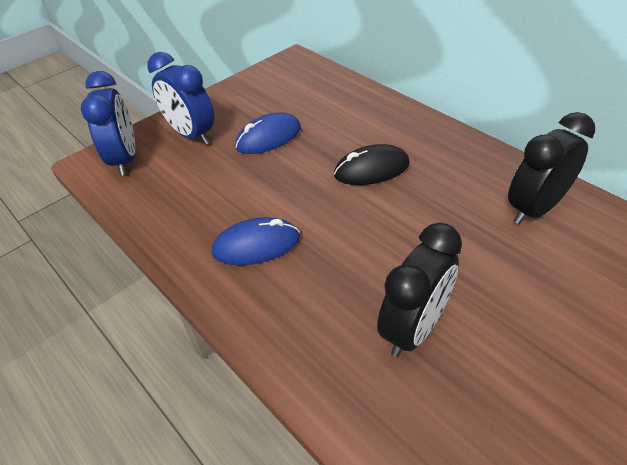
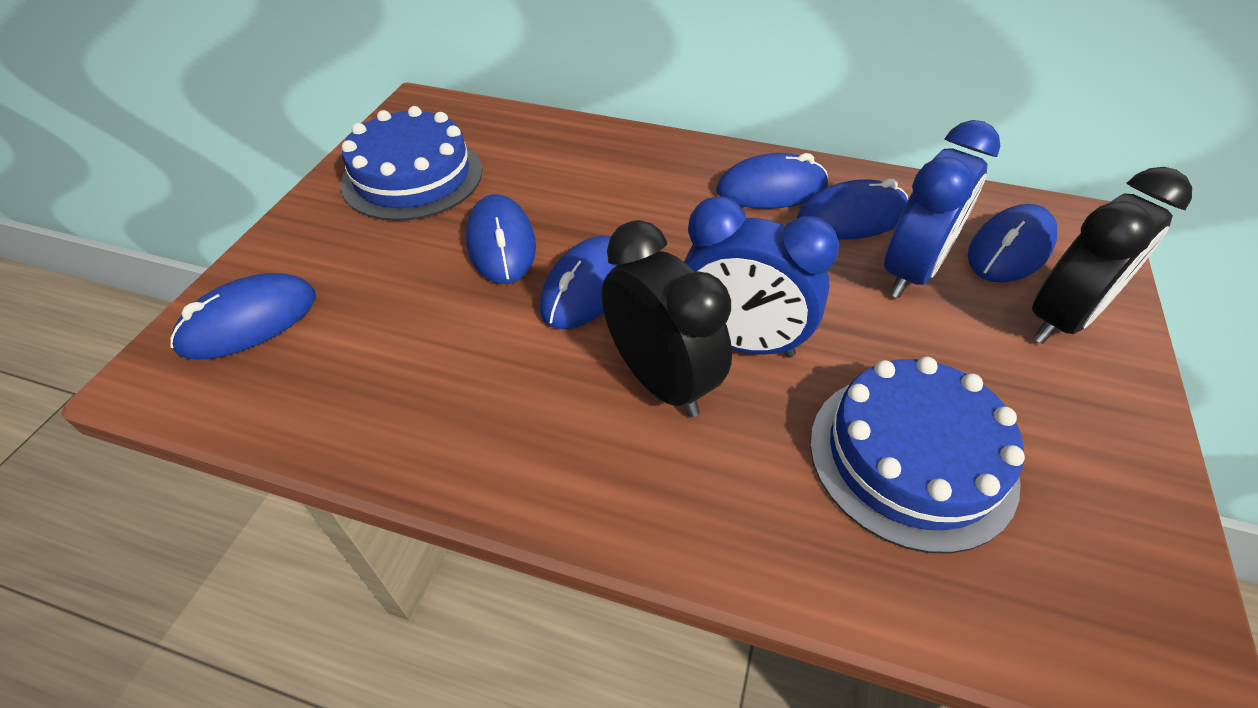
black mouse: 1 -> 0
blue cake: 0 -> 2
blue mouse: 2 -> 6

